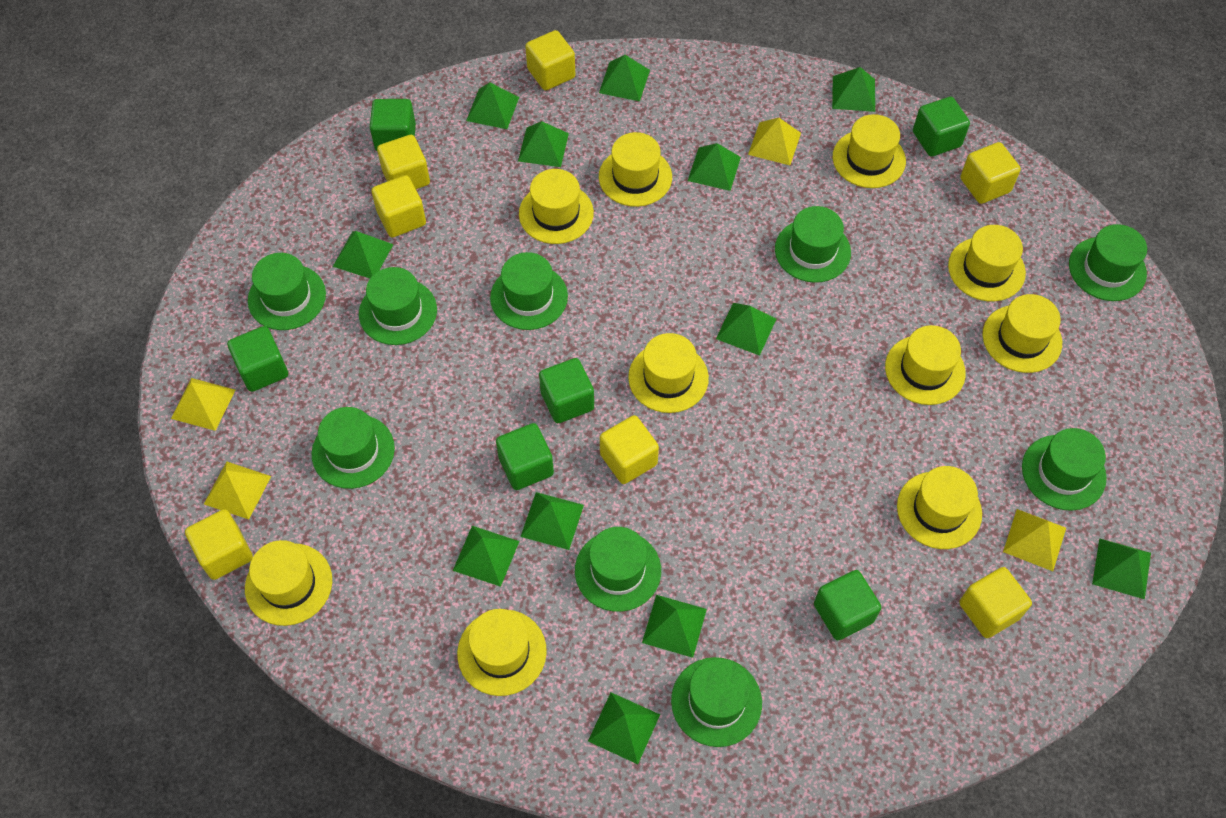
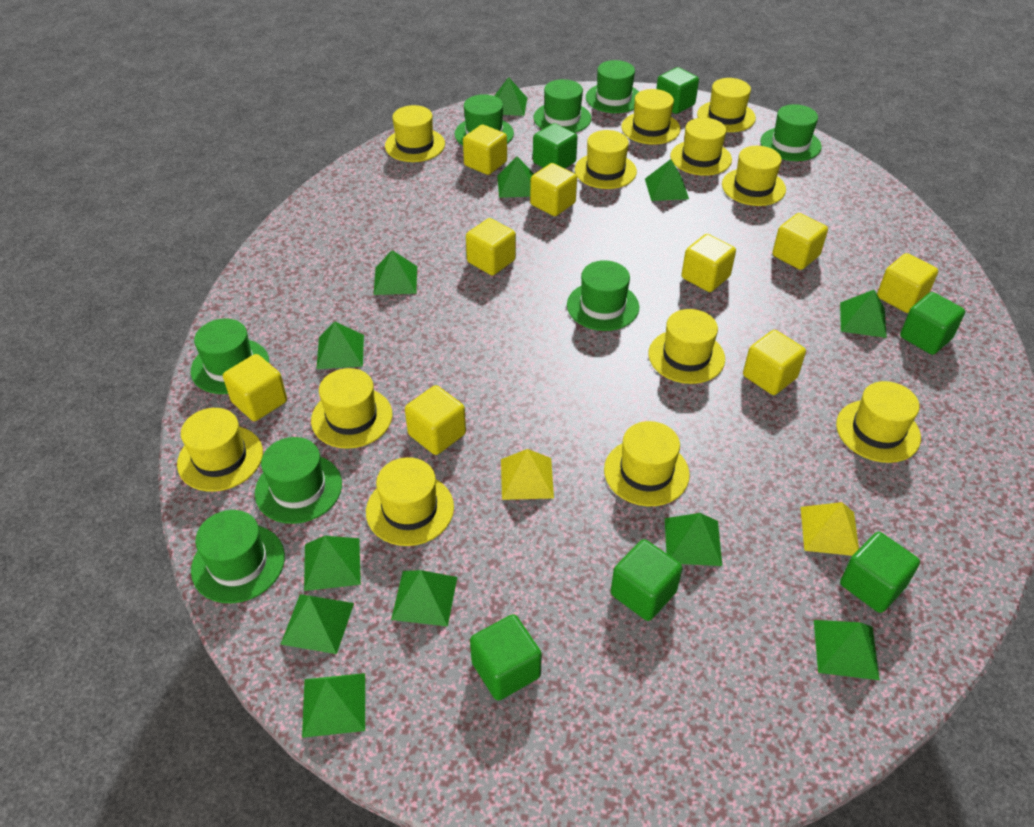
green hat: 9 -> 8
yellow cube: 7 -> 9
yellow hat: 10 -> 12
yellow pyramid: 4 -> 2

